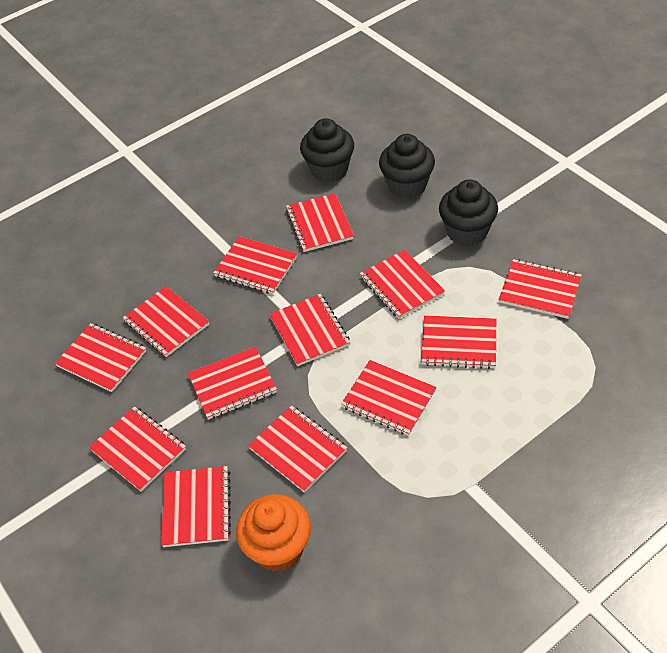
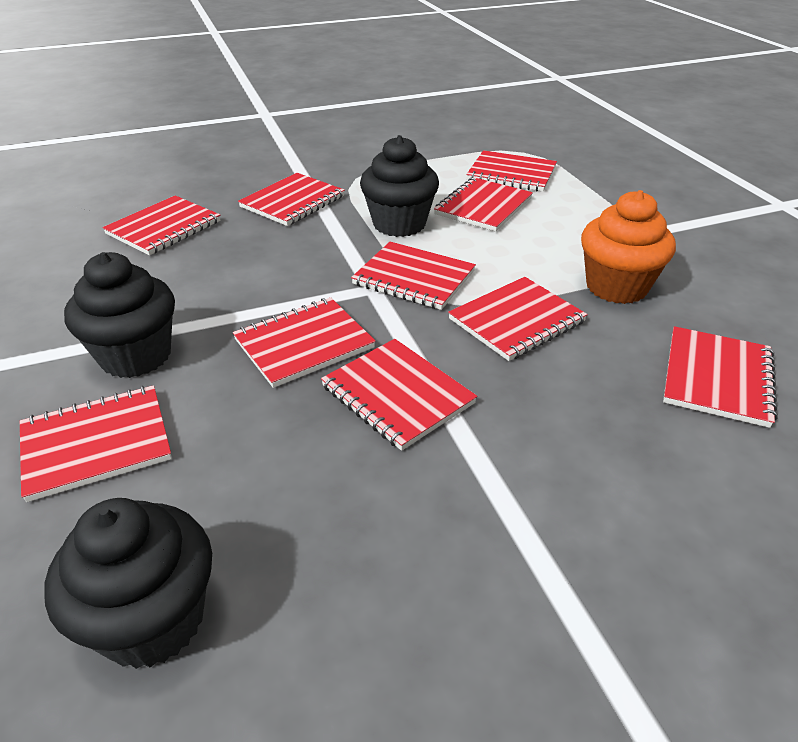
red notebook: 13 -> 10

